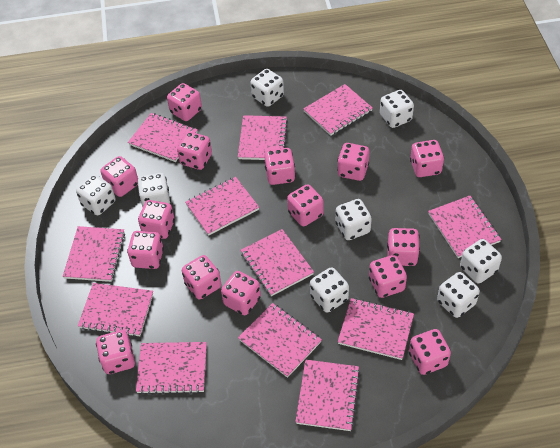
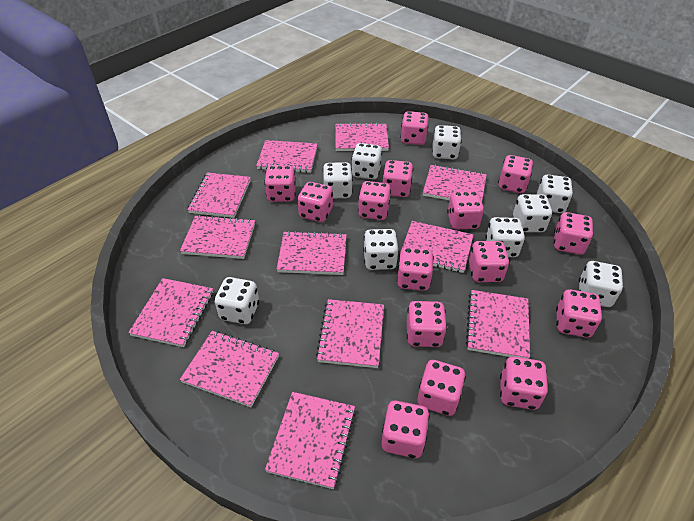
white dice: 8 -> 9

